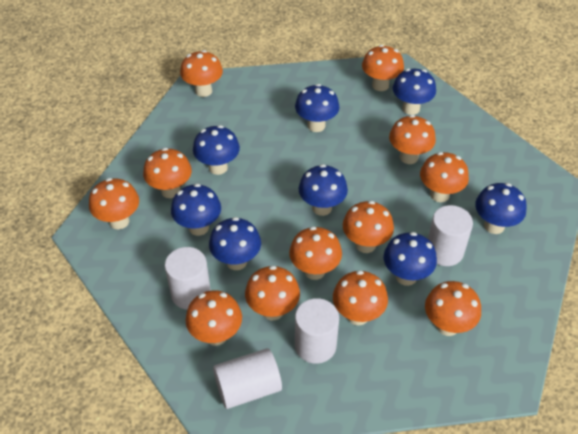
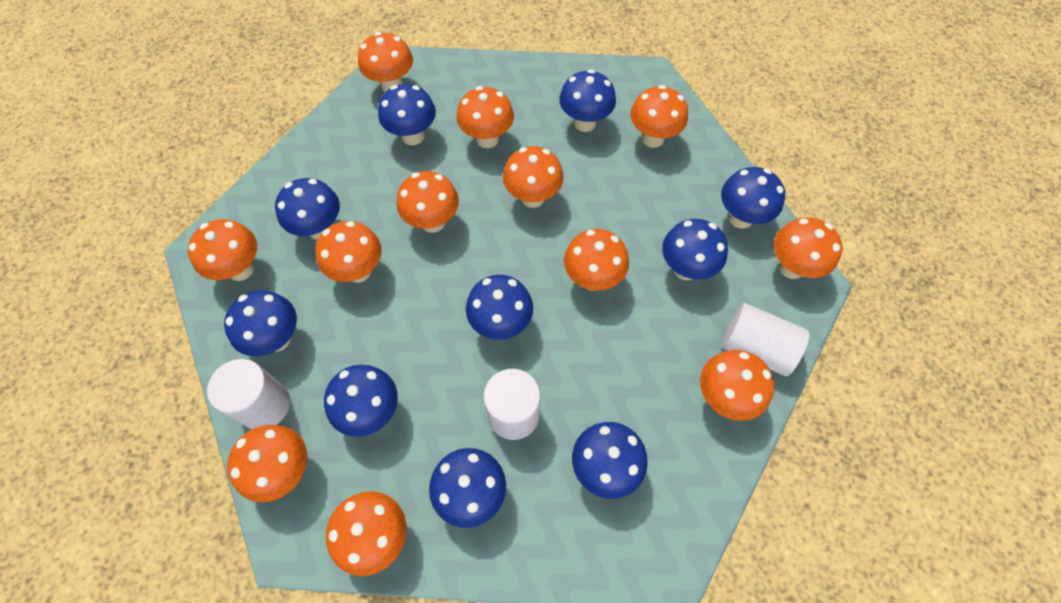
blue mushroom: 8 -> 10
white cylinder: 4 -> 3

